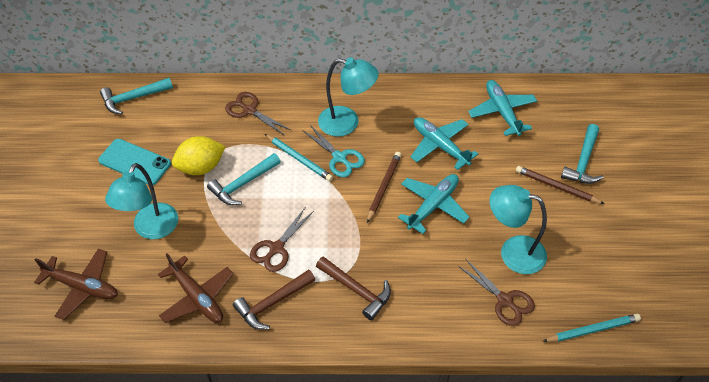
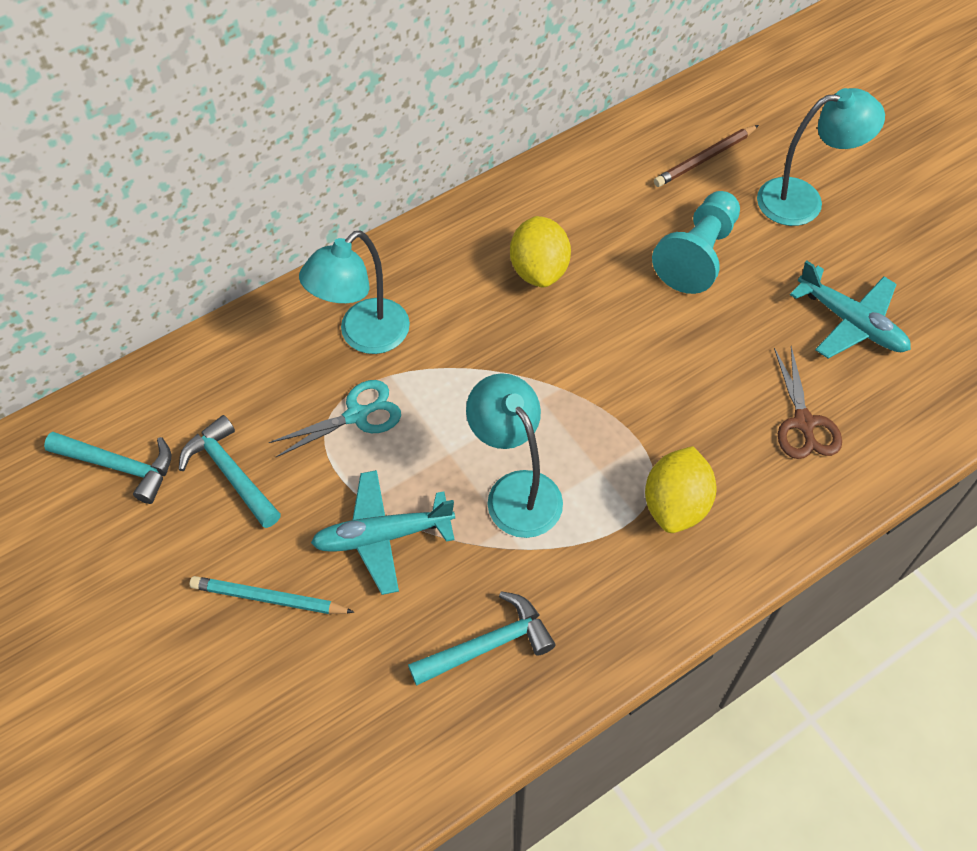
brown hammer: 2 -> 0
brown pencil: 2 -> 1
brown plane: 2 -> 0
brown scissors: 3 -> 1
turquoise pawn: 0 -> 1
turquoise pencil: 2 -> 1
turquoise phone: 1 -> 0
turquoise plane: 3 -> 2
yellow lemon: 1 -> 2

